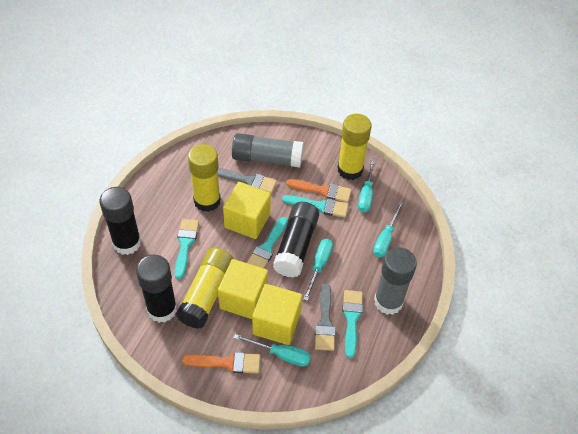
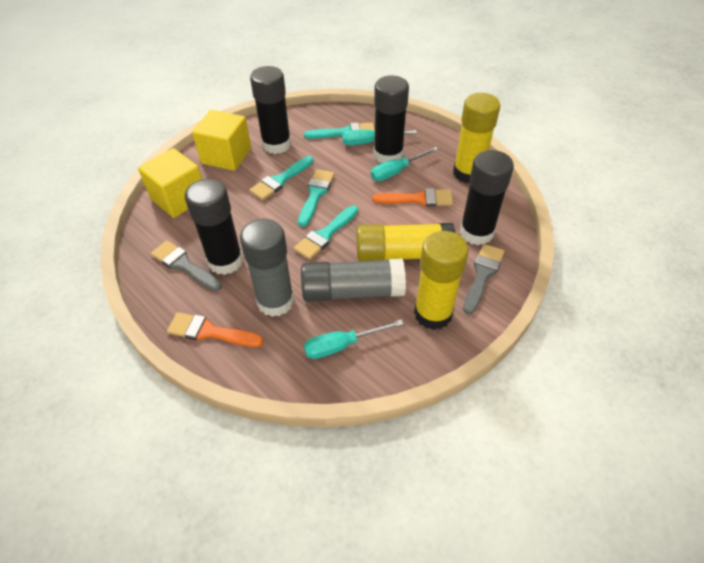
black glue stick: 3 -> 4
turquoise screwdriver: 4 -> 3
yellow cube: 3 -> 2

